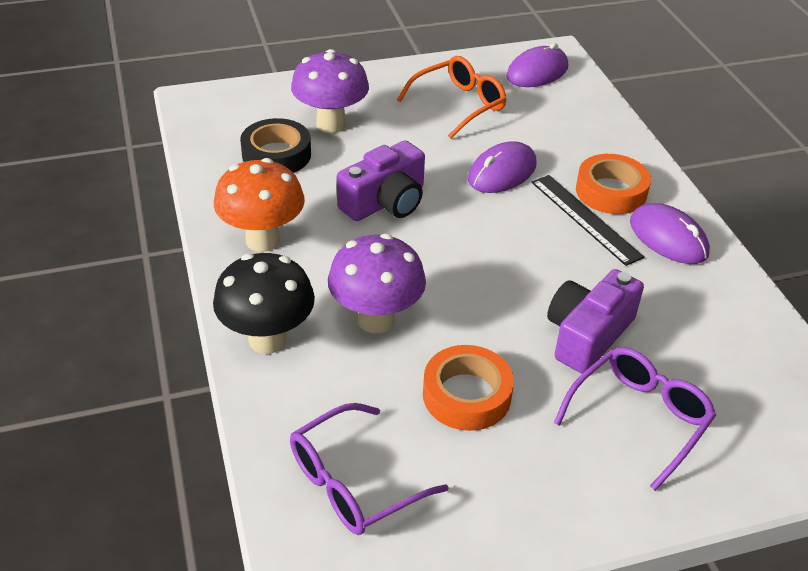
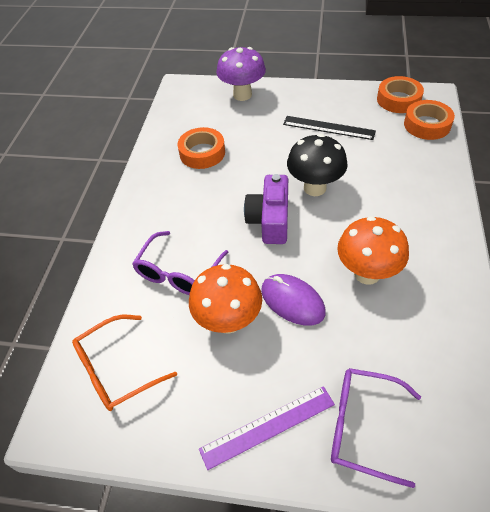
black tape: 1 -> 0
orange mushroom: 1 -> 2
orange tape: 2 -> 3
purple camera: 2 -> 1
purple mouse: 3 -> 1
purple mushroom: 2 -> 1
purple ruler: 0 -> 1

